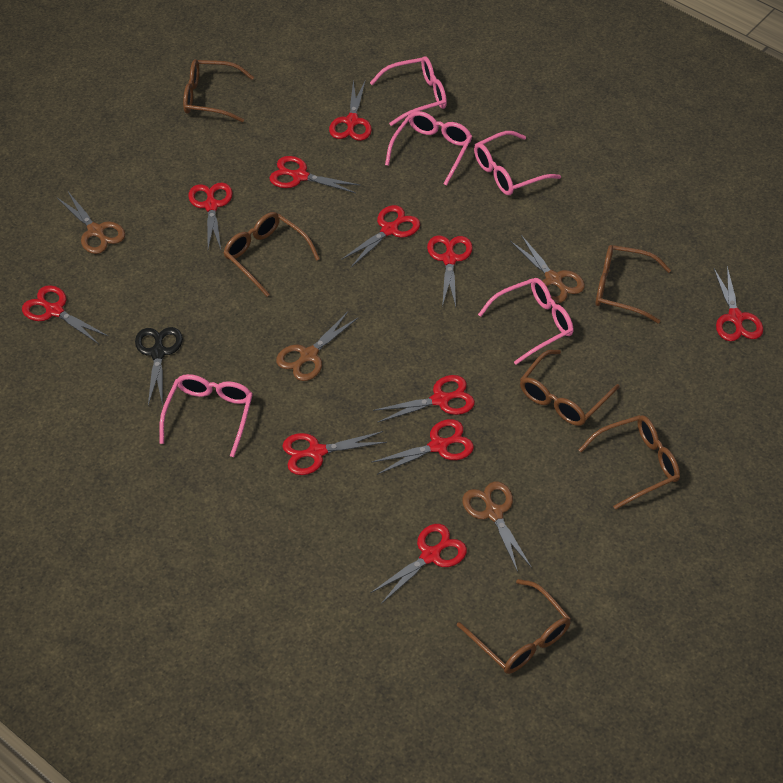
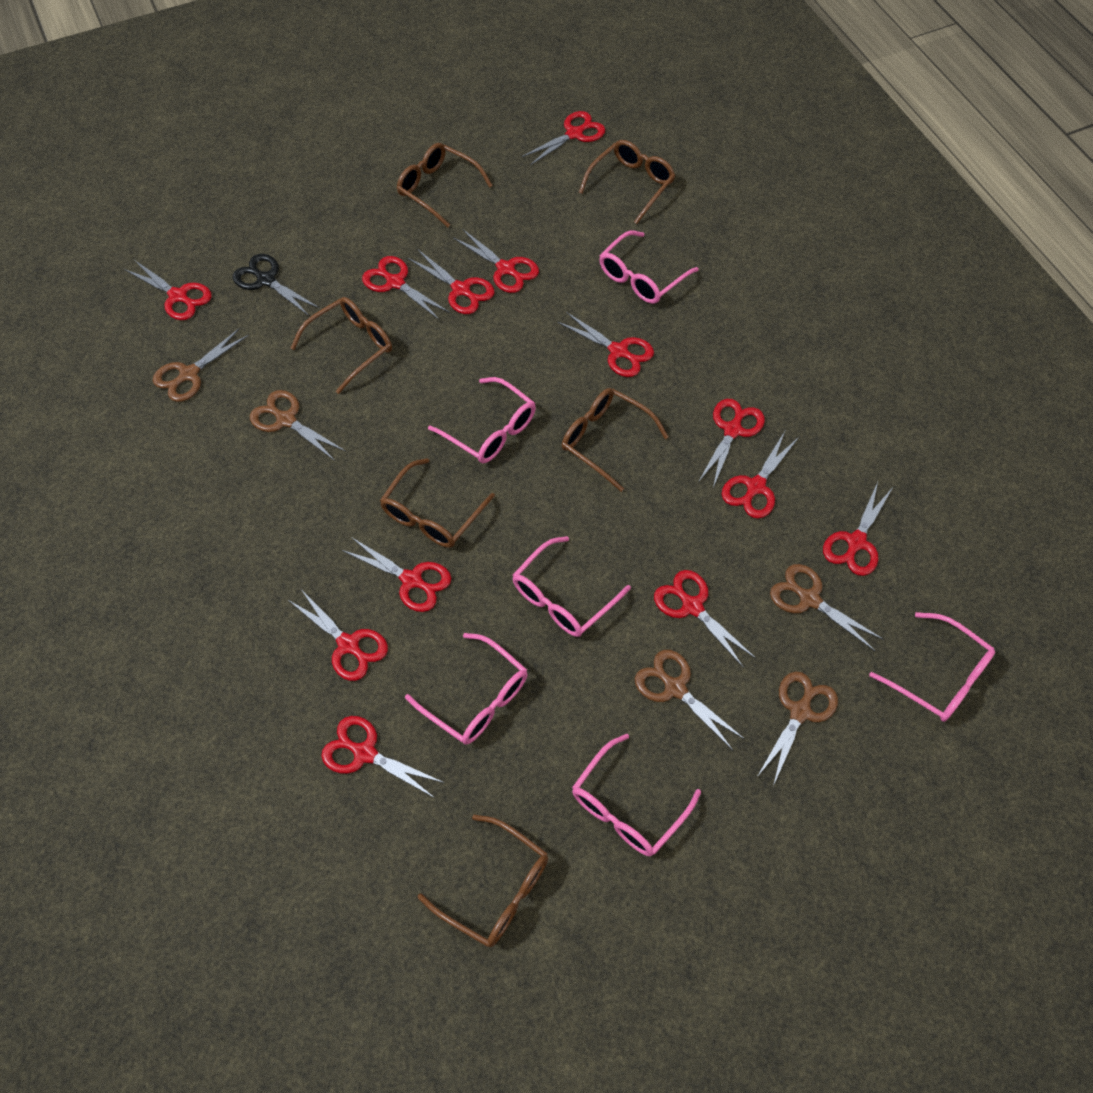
brown scissors: 4 -> 5
pink glasses: 5 -> 6
red scissors: 11 -> 13

